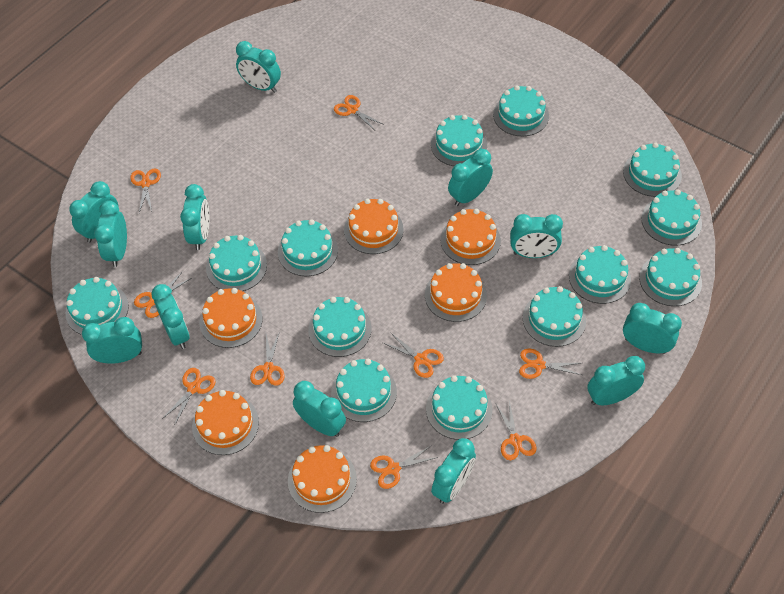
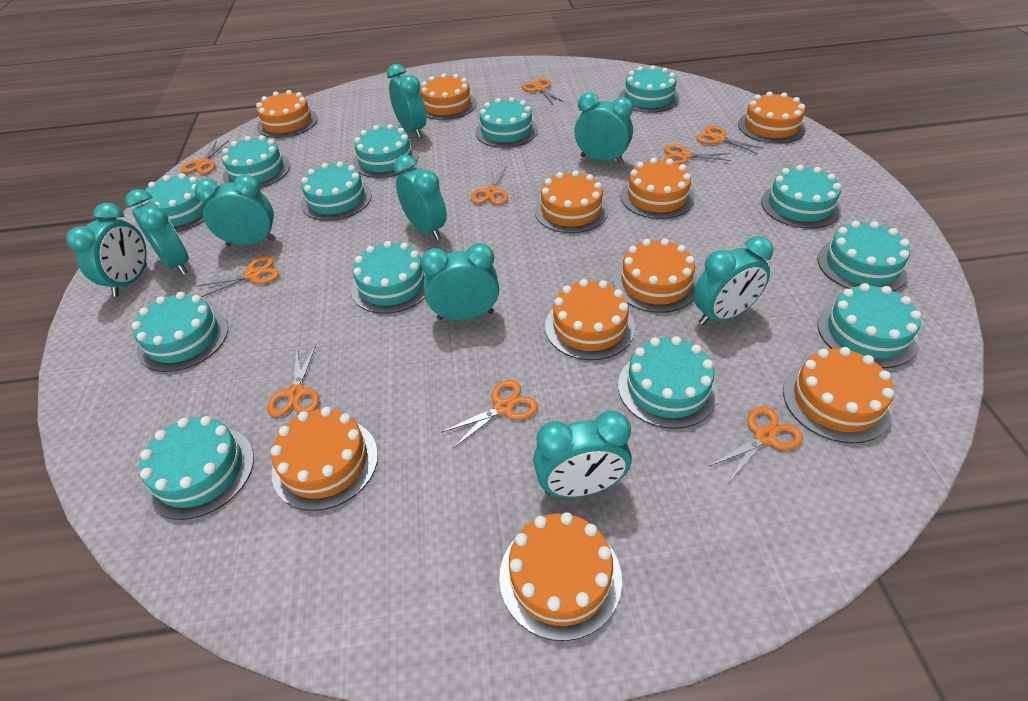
orange cake: 6 -> 10
turquoise clock: 12 -> 9

